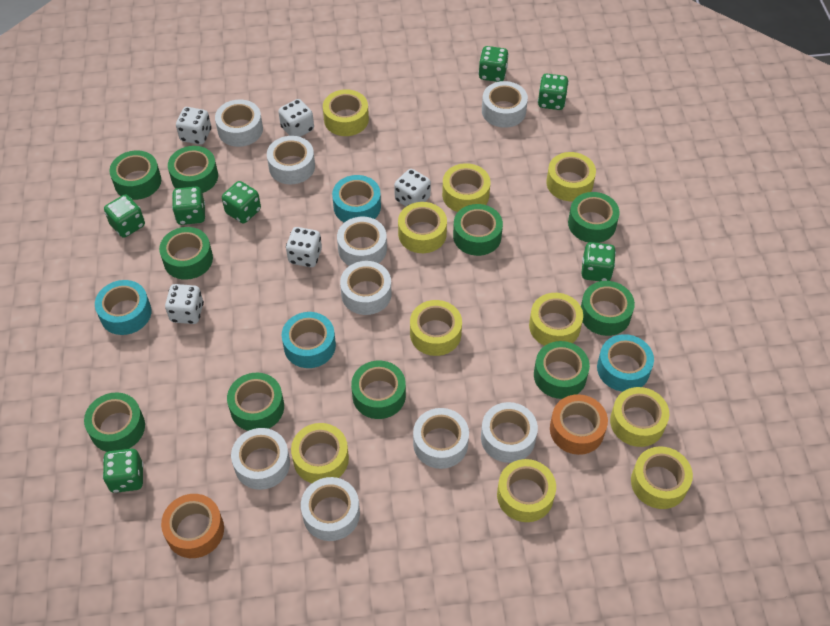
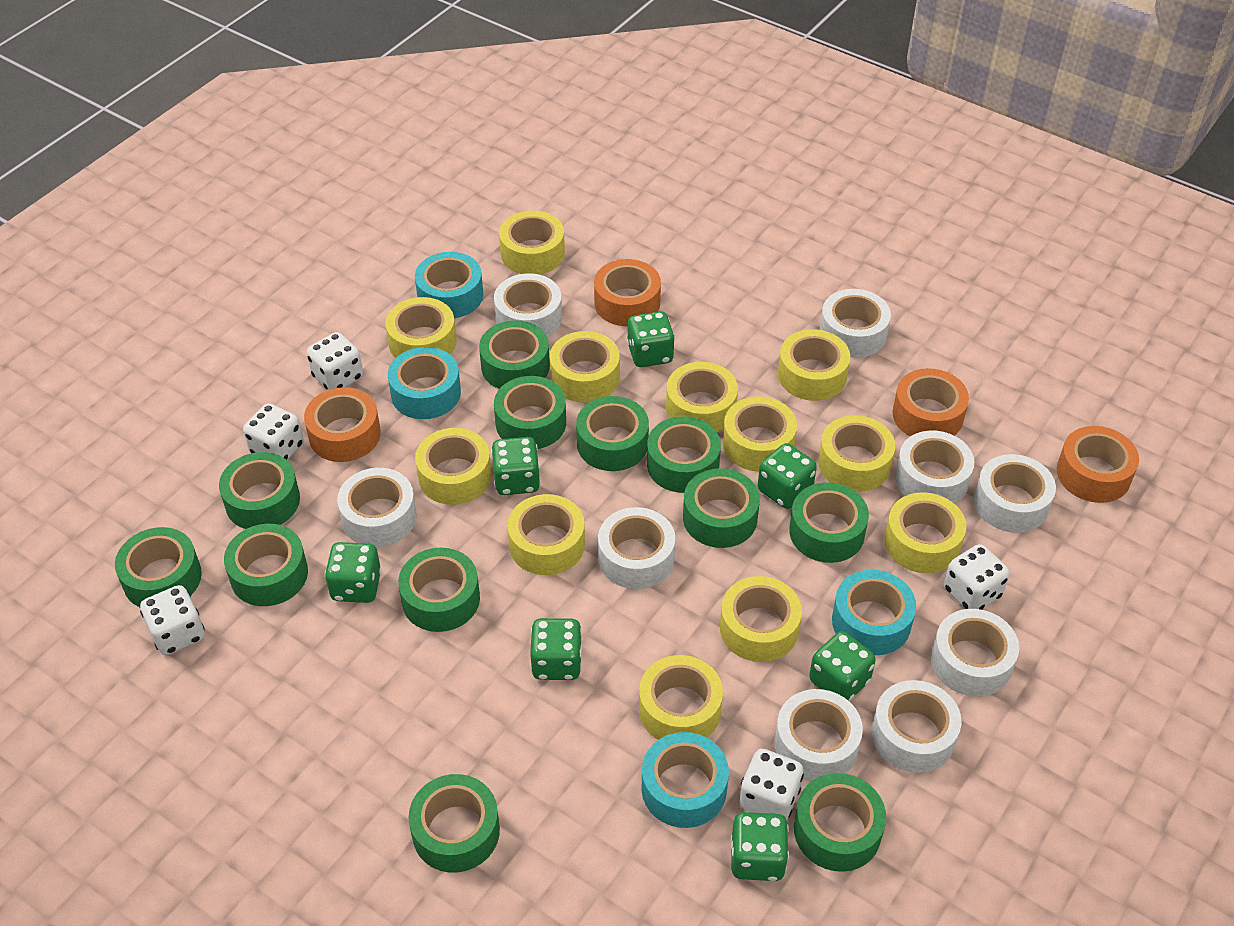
green tape: 10 -> 12
orange tape: 2 -> 4
yellow tape: 10 -> 12

